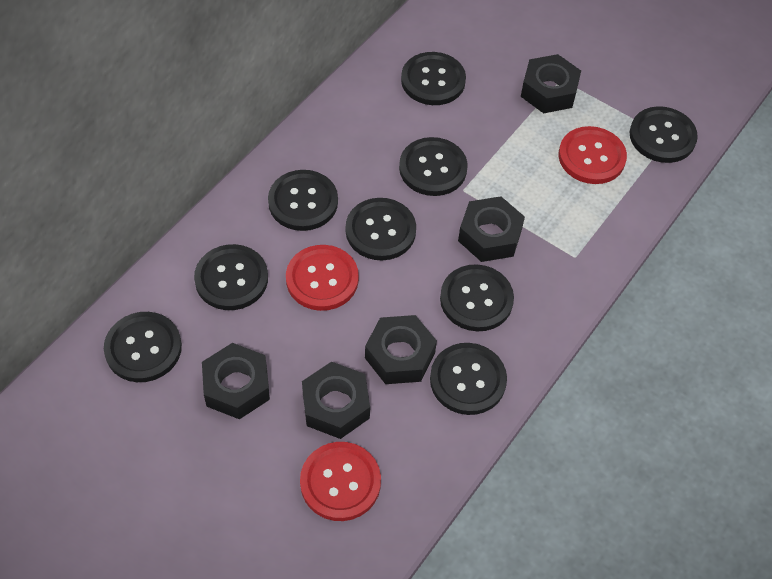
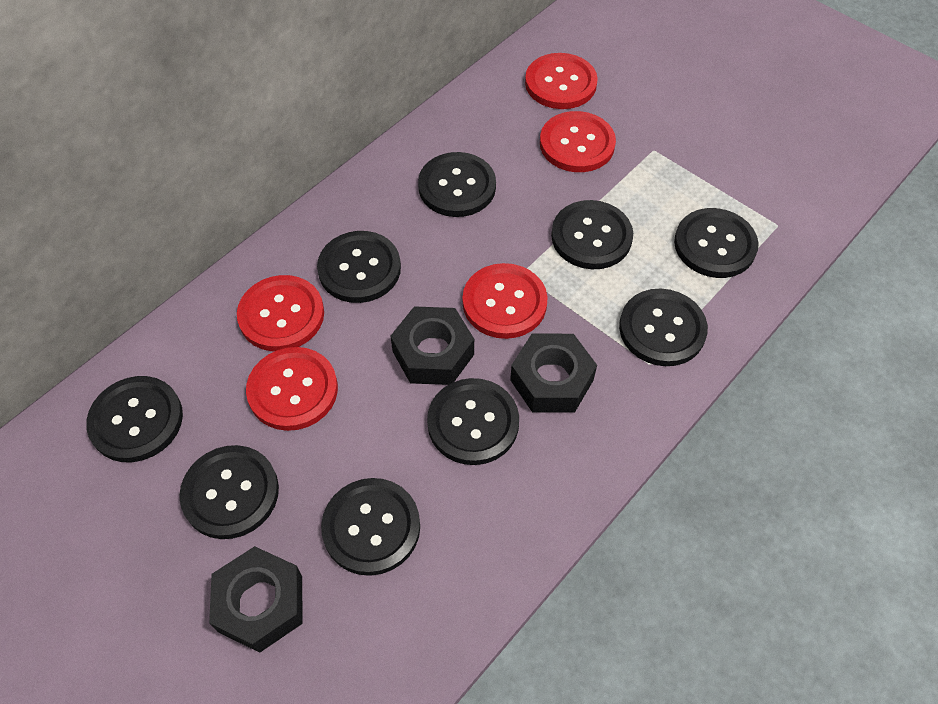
black nut: 5 -> 3
red button: 3 -> 5

